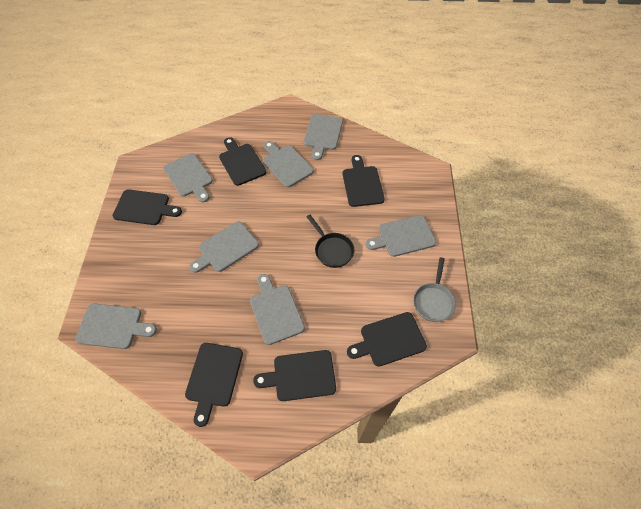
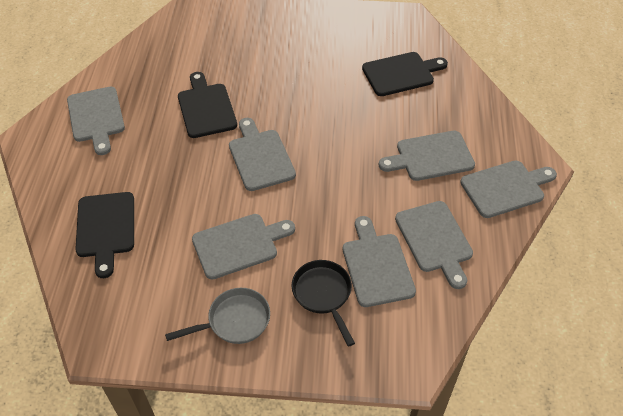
black cutting board: 6 -> 3

